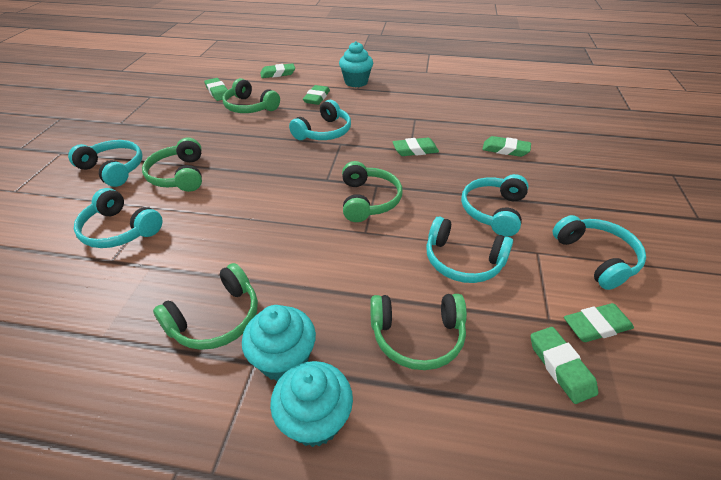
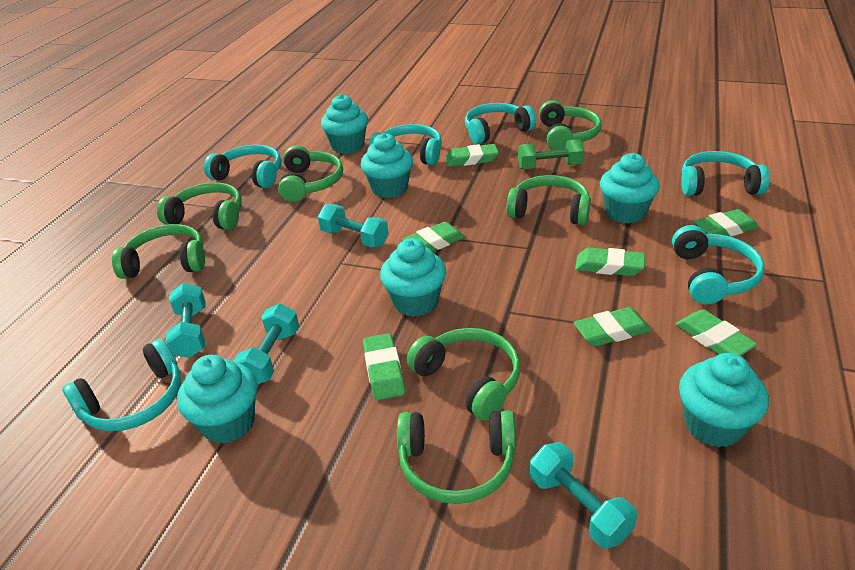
green dumbbell: 0 -> 1
green headphones: 5 -> 7
turquoise cupcake: 3 -> 6
turquoise dumbbell: 0 -> 4

